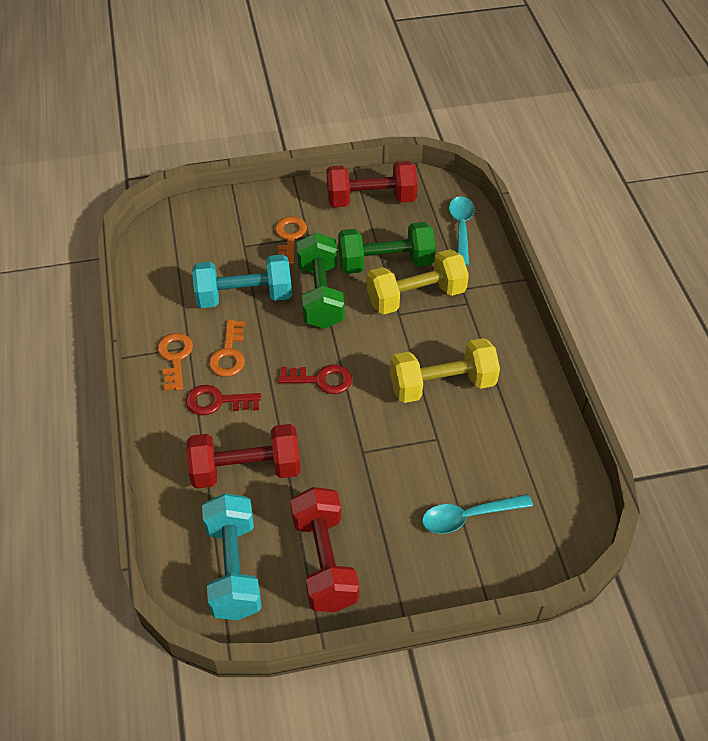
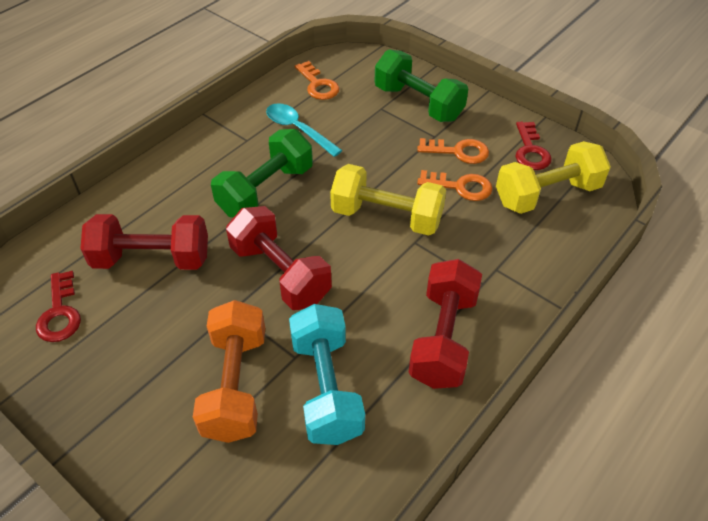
orange dumbbell: 0 -> 1
turquoise dumbbell: 2 -> 1
turquoise spoon: 2 -> 1

